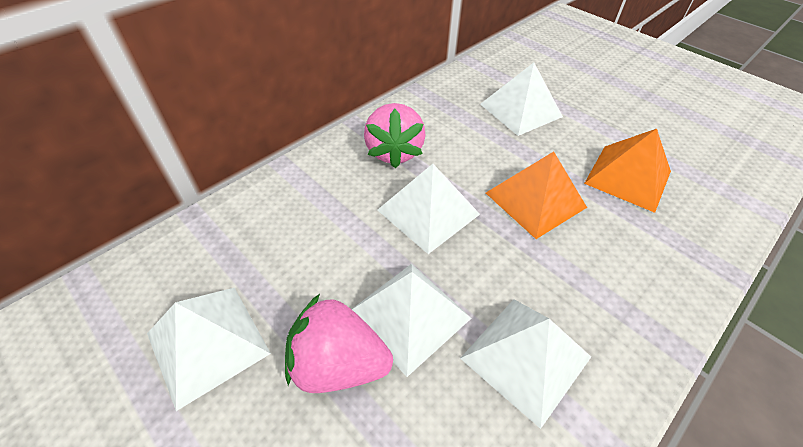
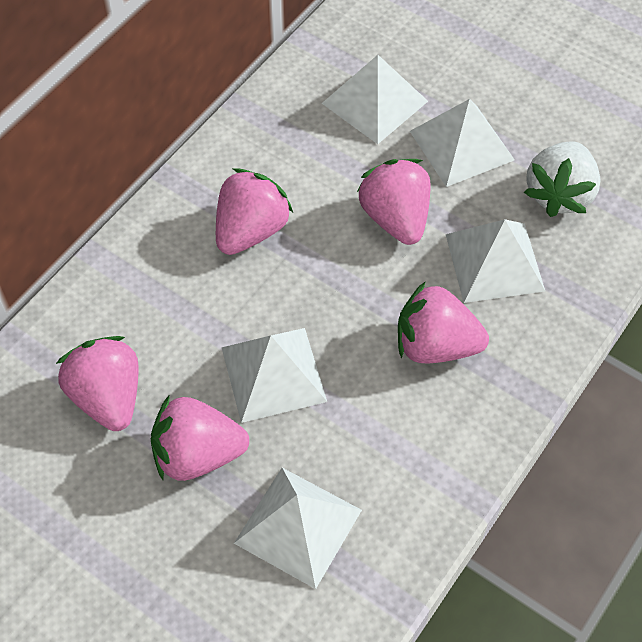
orange pyramid: 2 -> 0
pink strawberry: 2 -> 5
white strawberry: 0 -> 1

